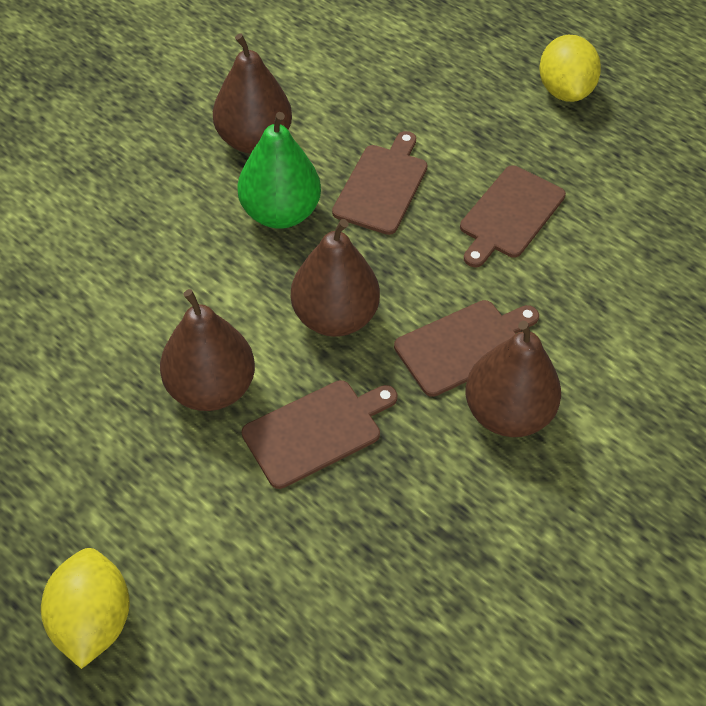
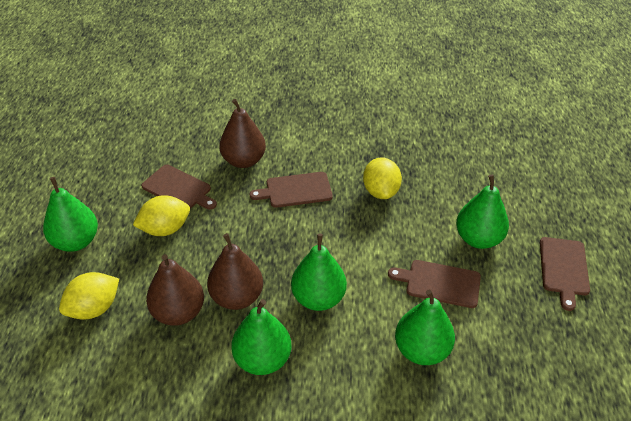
brown pear: 4 -> 3
green pear: 1 -> 5
yellow lemon: 2 -> 3

